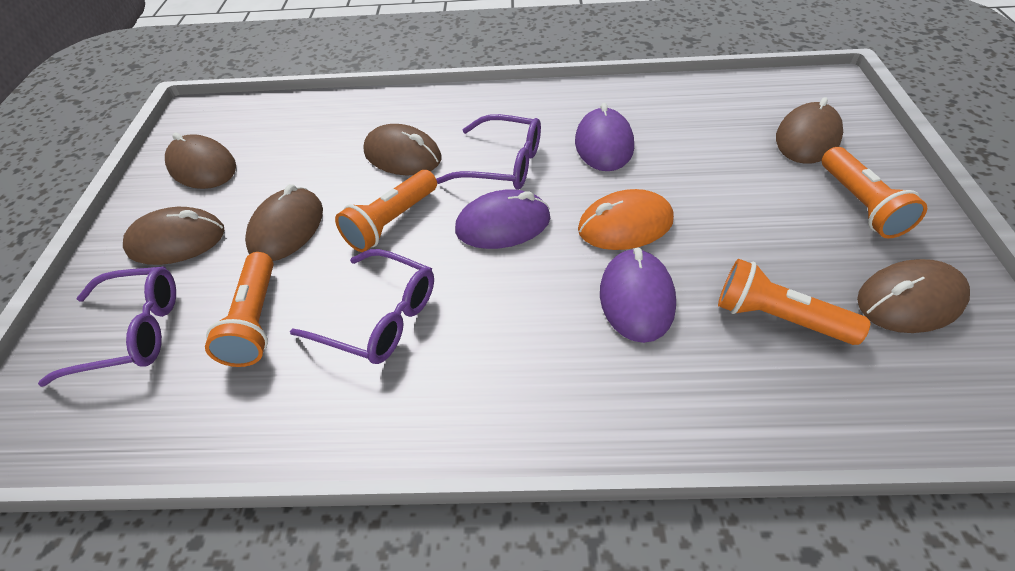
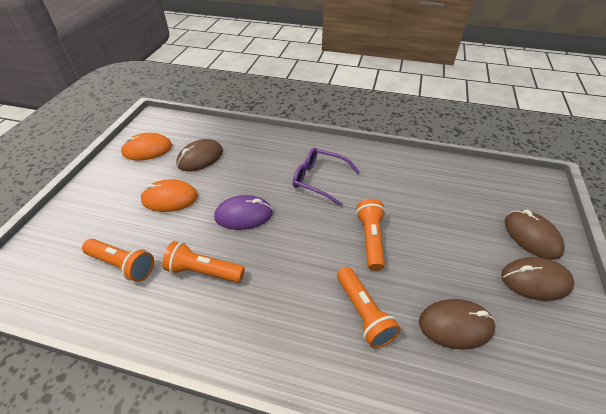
brown mouse: 6 -> 4
orange mouse: 1 -> 2
purple glasses: 3 -> 1
purple mouse: 3 -> 1

